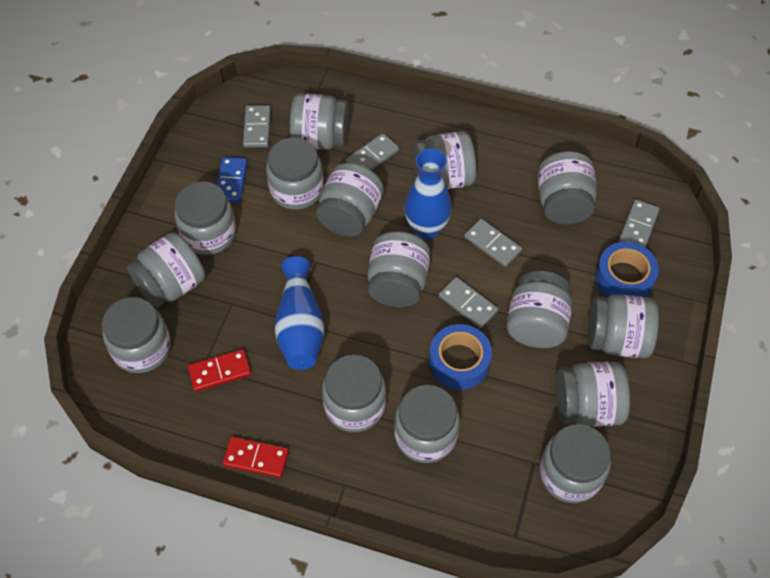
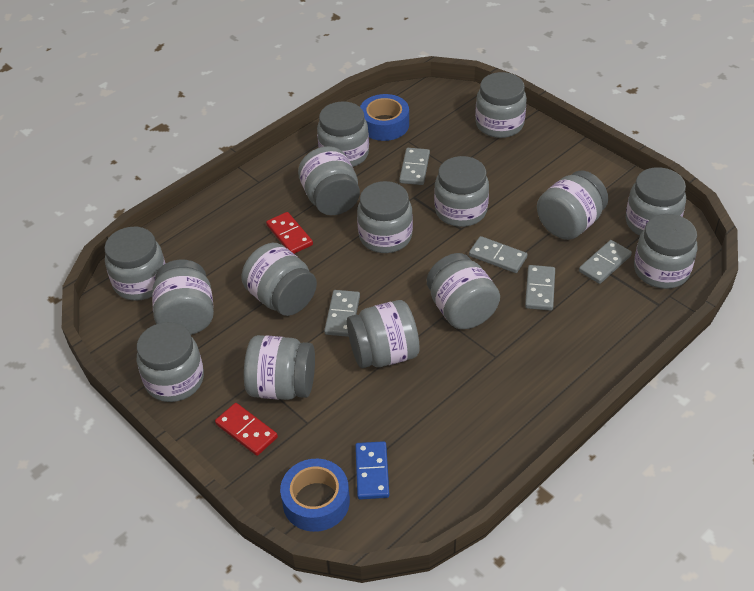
blue vase: 2 -> 0

